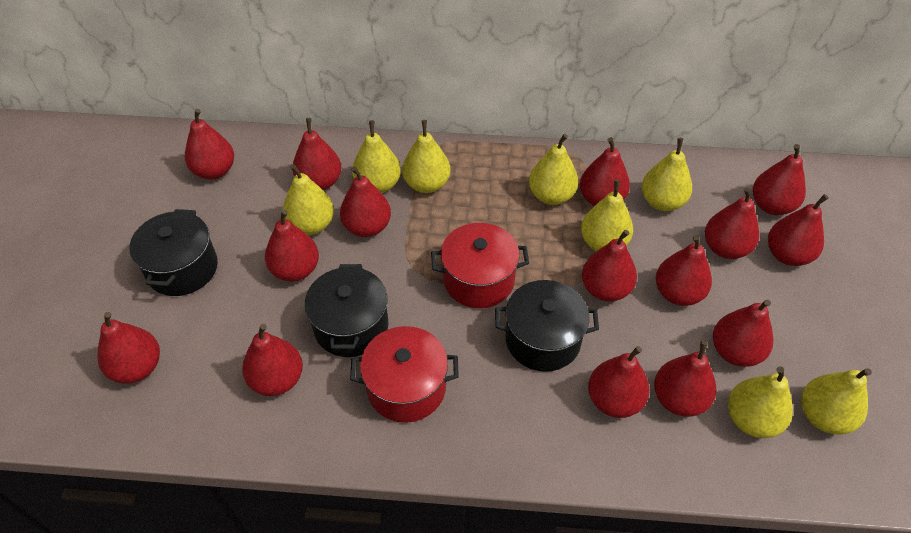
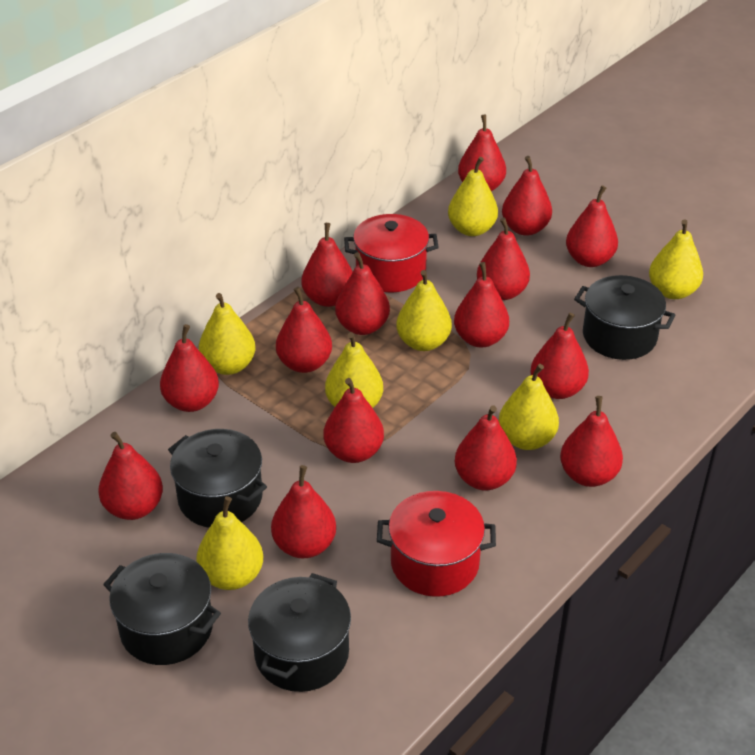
black pot: 3 -> 4
yellow pear: 8 -> 7

